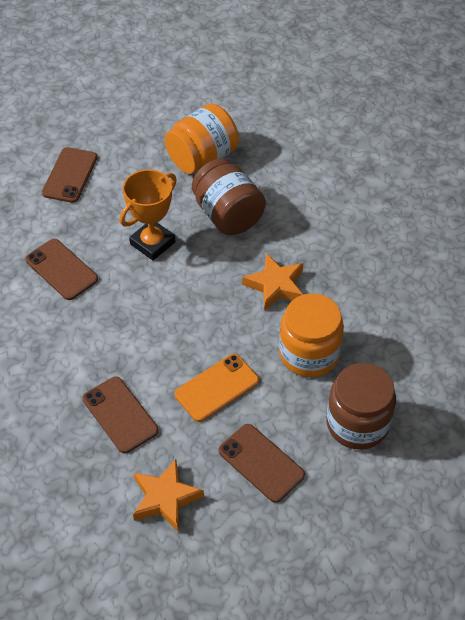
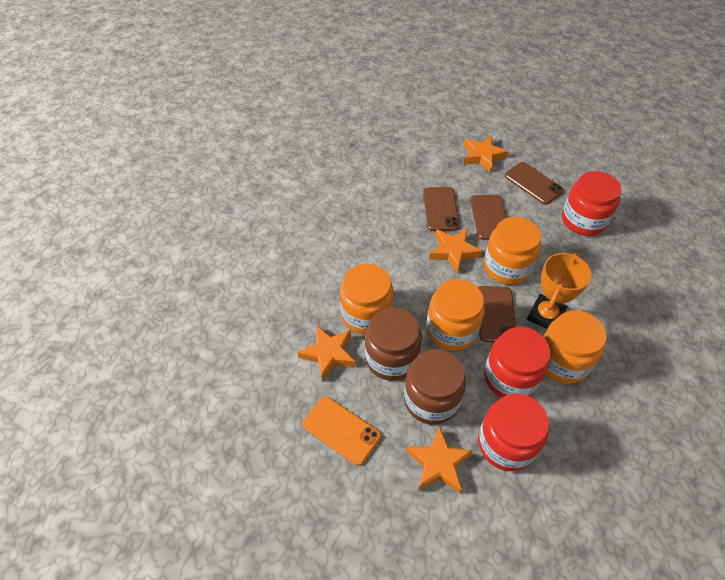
orange jar: 2 -> 4
orange star: 2 -> 4
red jar: 0 -> 3

